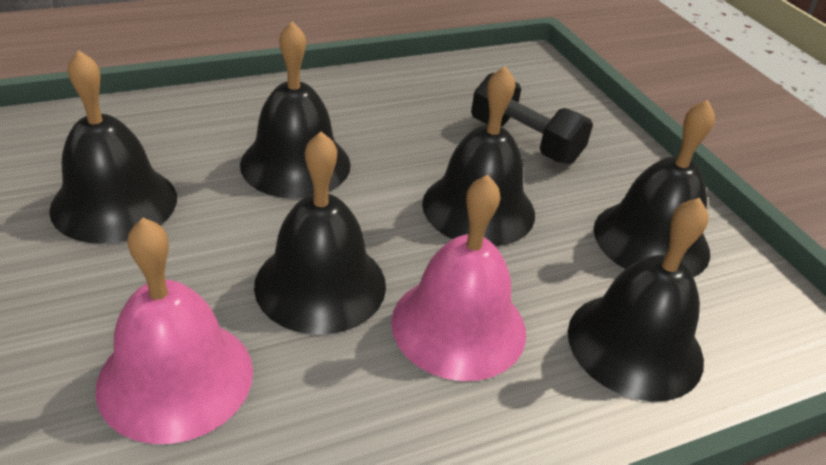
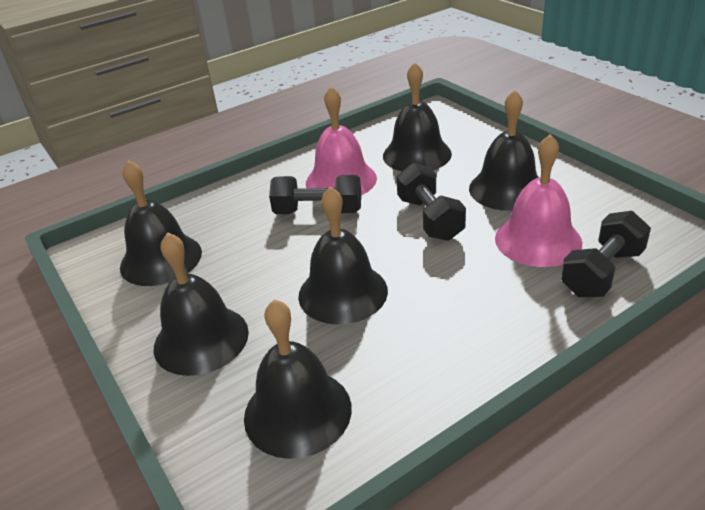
black dumbbell: 1 -> 3

